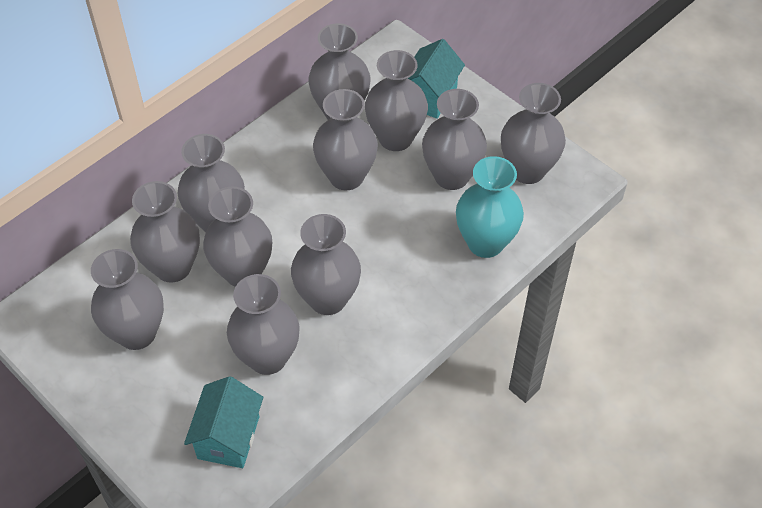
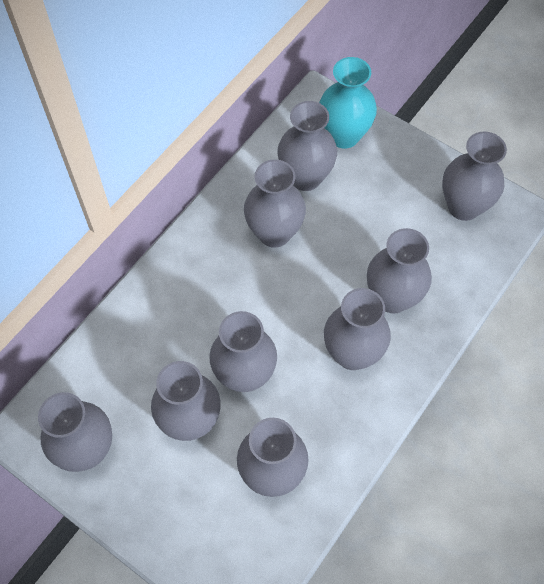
grey vase: 11 -> 9
turquoise house: 2 -> 0

